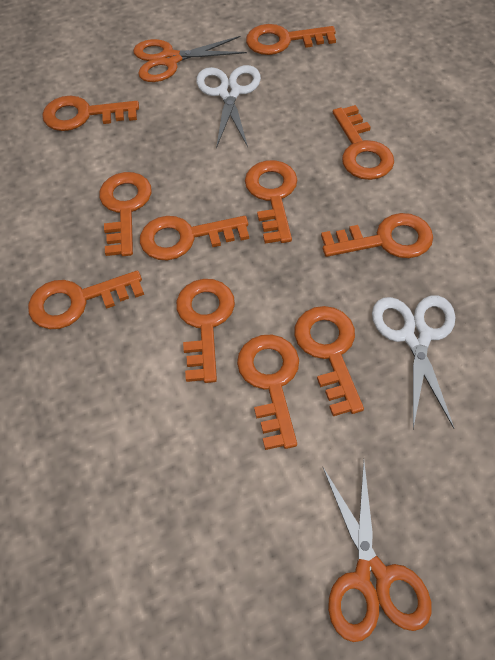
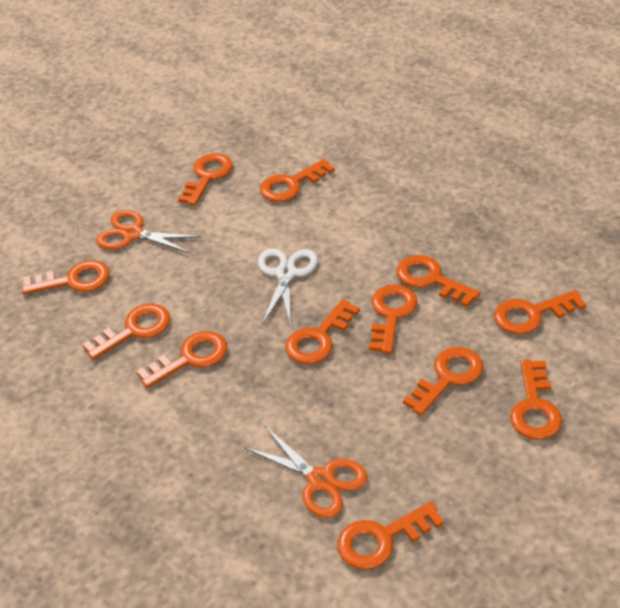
orange key: 11 -> 12
white scissors: 2 -> 1

